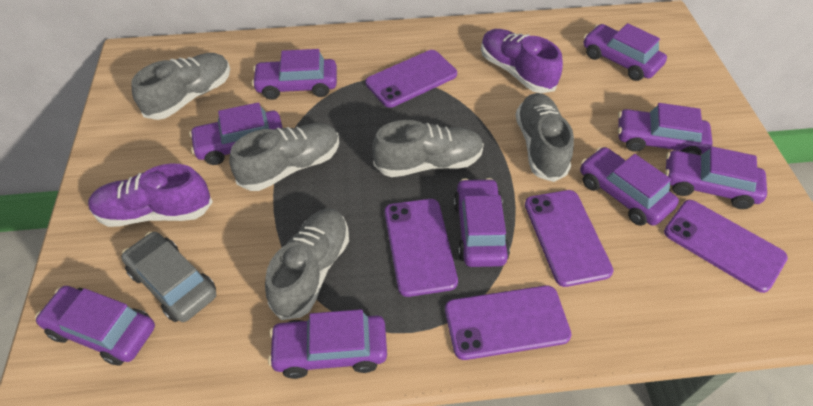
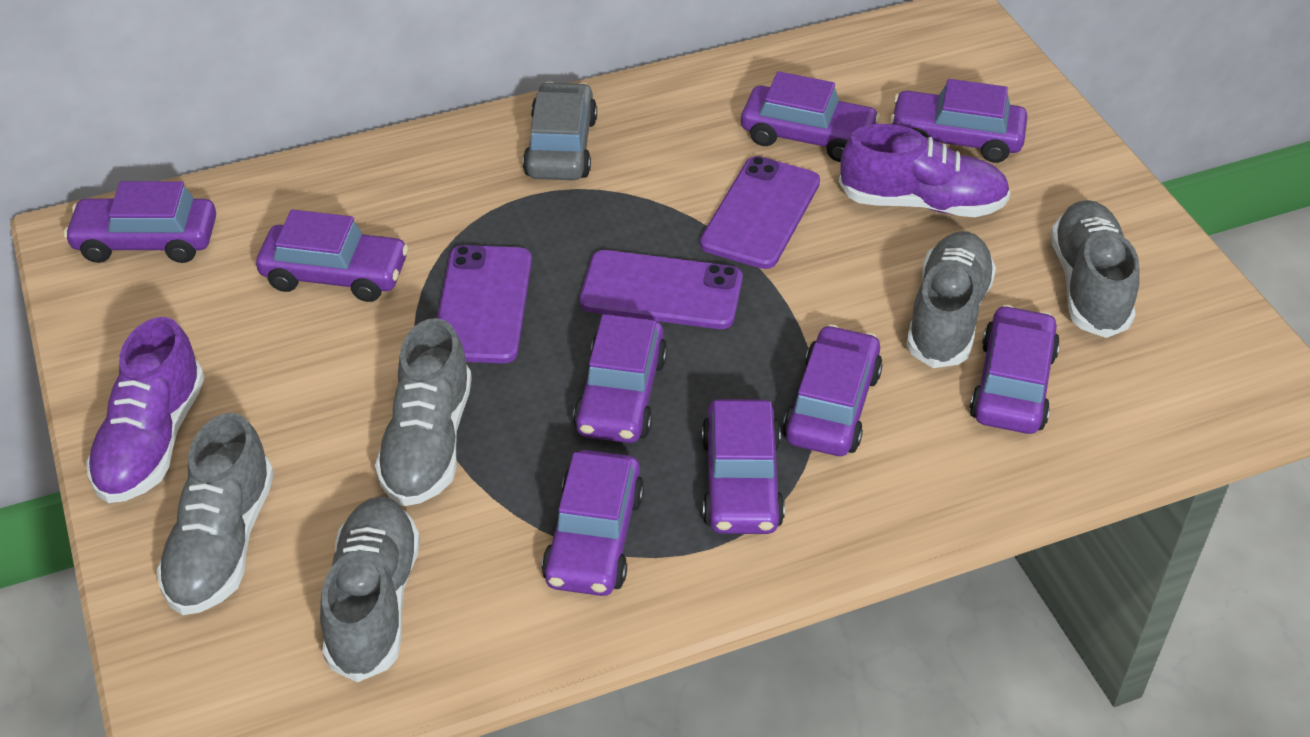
purple phone: 5 -> 3

